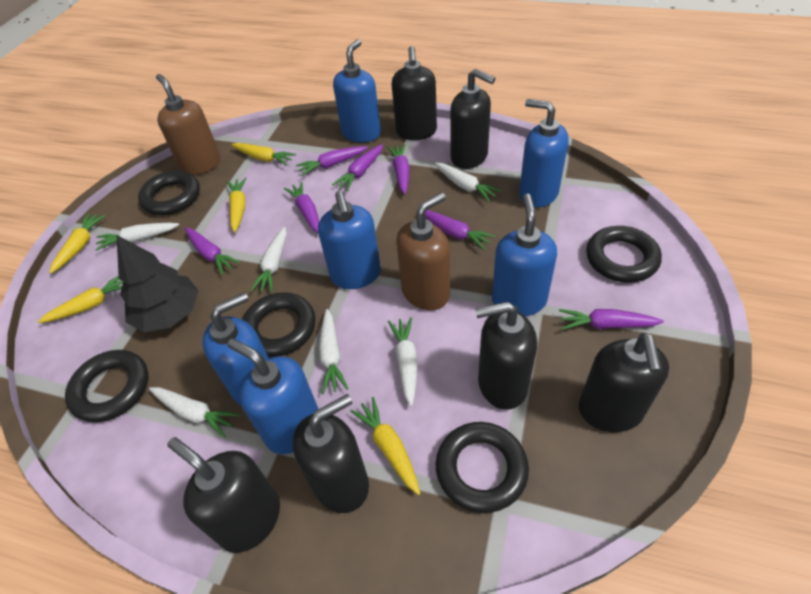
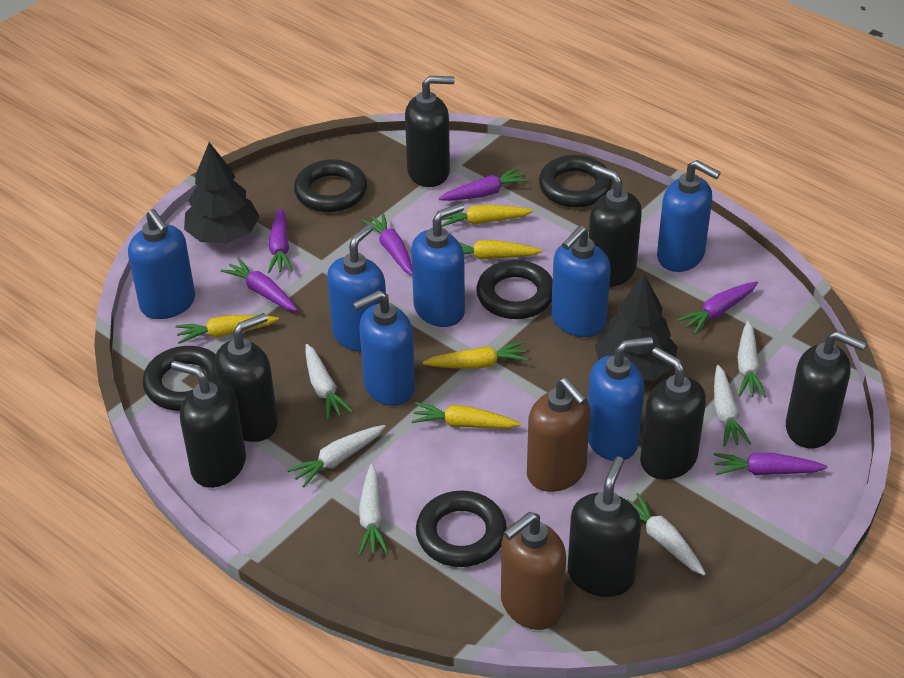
black soap dispenser: 6 -> 7
black tree: 1 -> 2
blue soap dispenser: 6 -> 7
purple carrot: 7 -> 6

